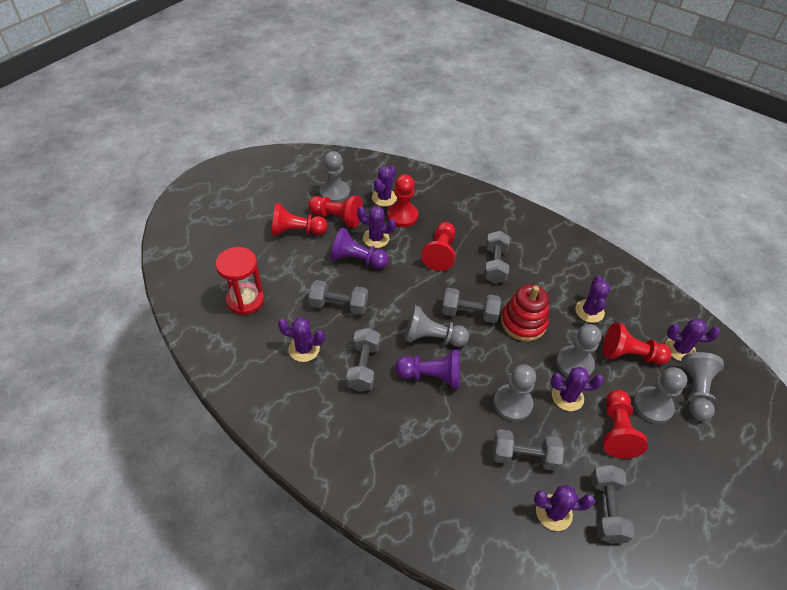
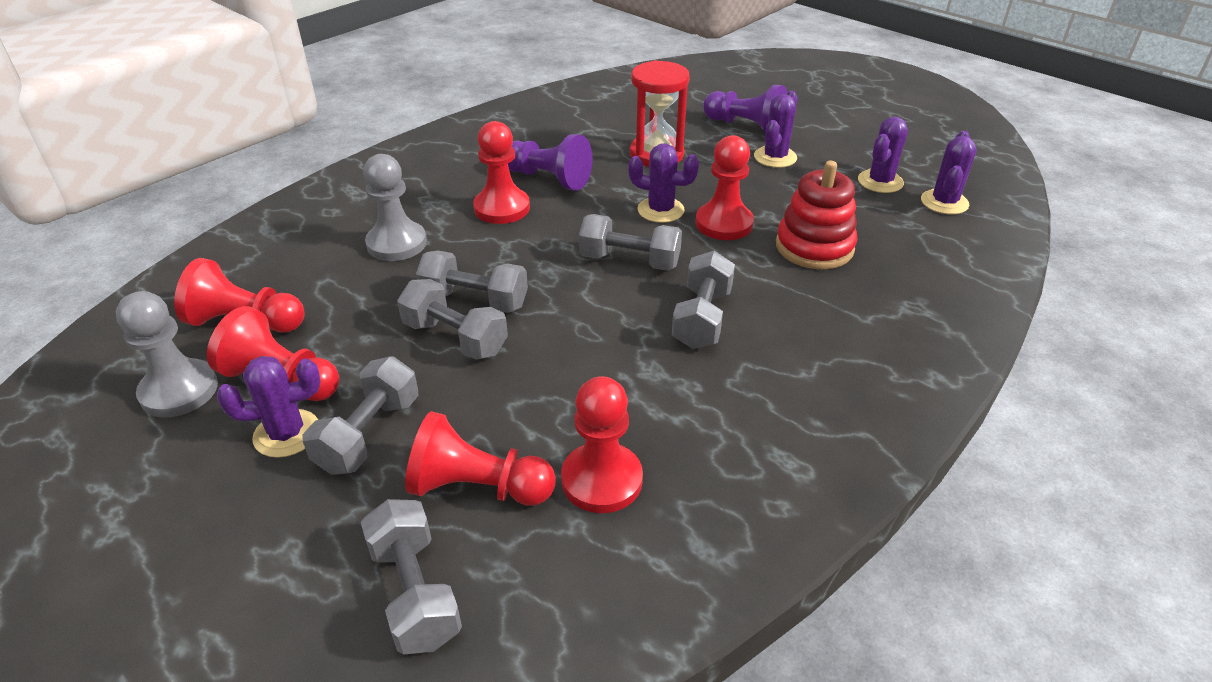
grey pawn: 6 -> 2
purple cactus: 7 -> 5

